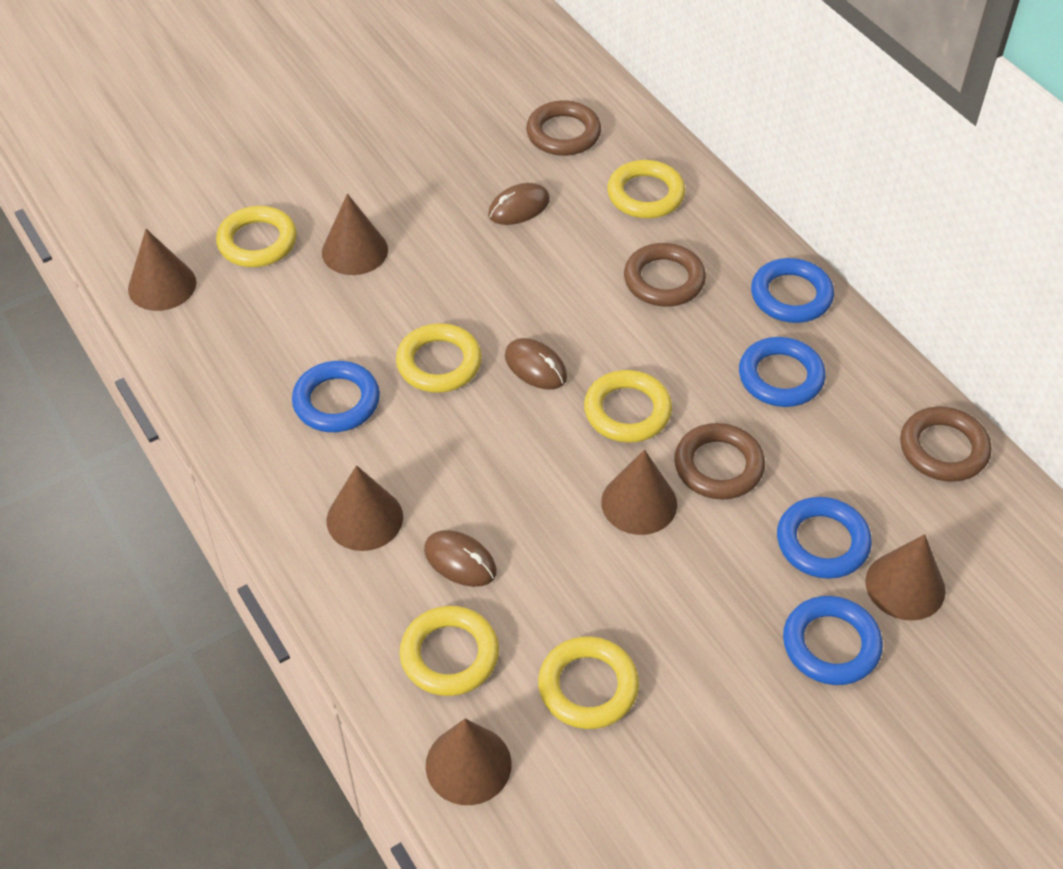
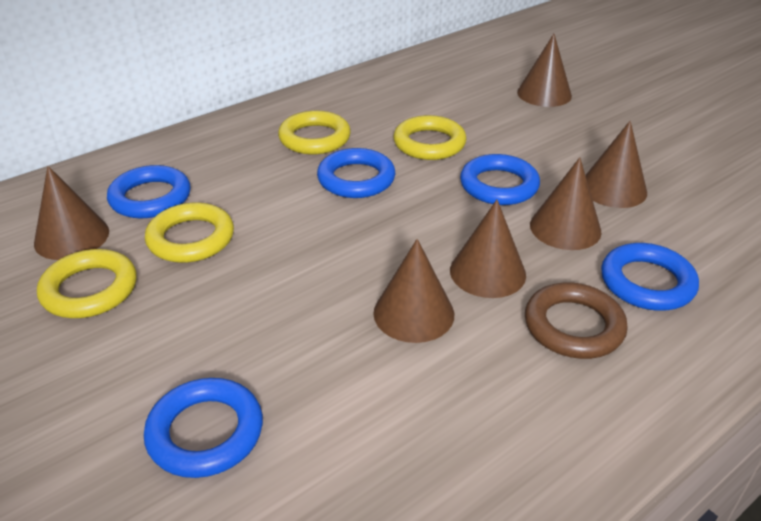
brown mouse: 3 -> 0
brown ring: 4 -> 1
yellow ring: 6 -> 4

